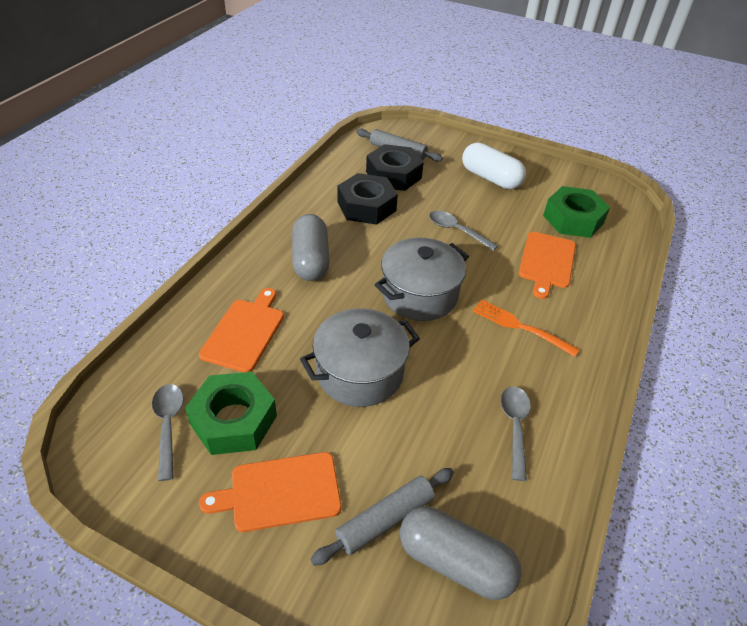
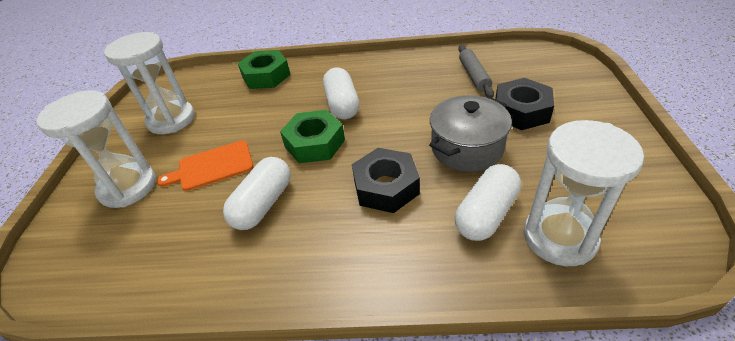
grey capsule: 2 -> 0
grey pot: 2 -> 1
grey rolling pin: 2 -> 1
grey spoon: 3 -> 0
orange cutting board: 3 -> 1
orange fork: 1 -> 0
white capsule: 1 -> 3
white hourglass: 0 -> 3

